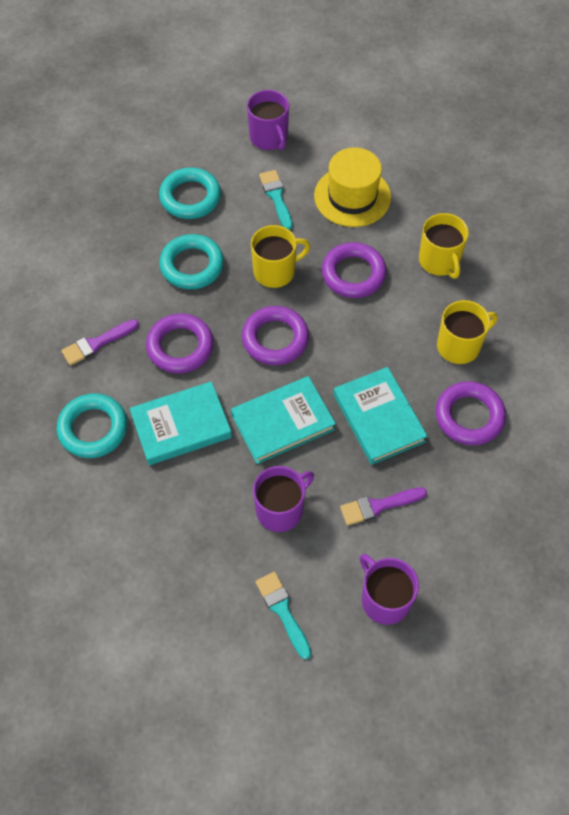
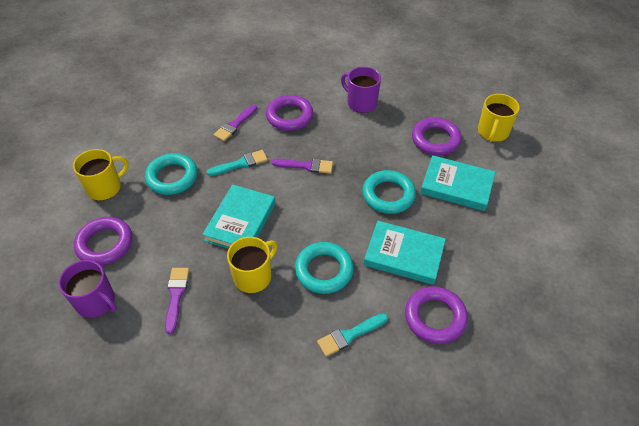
purple brush: 2 -> 3
purple mug: 3 -> 2
yellow hat: 1 -> 0

